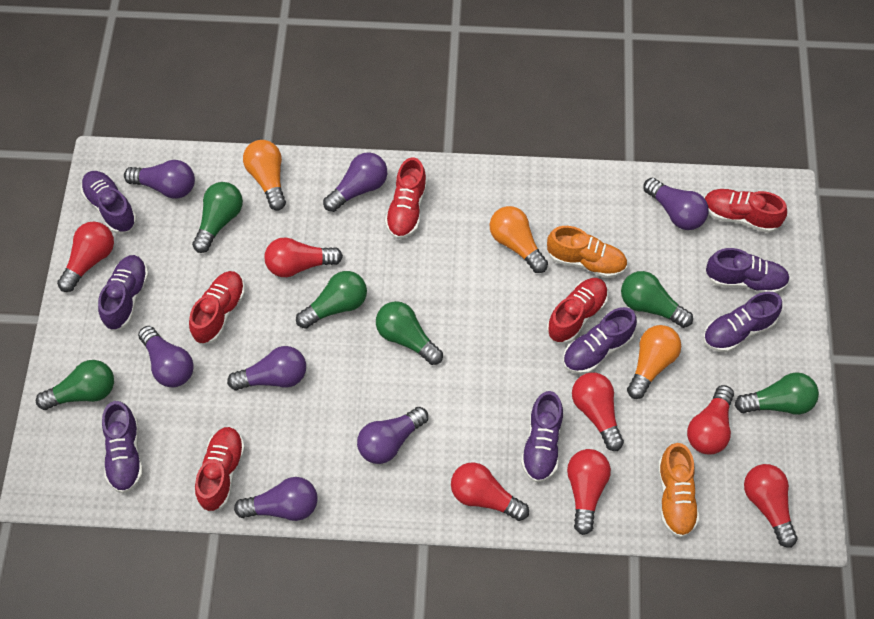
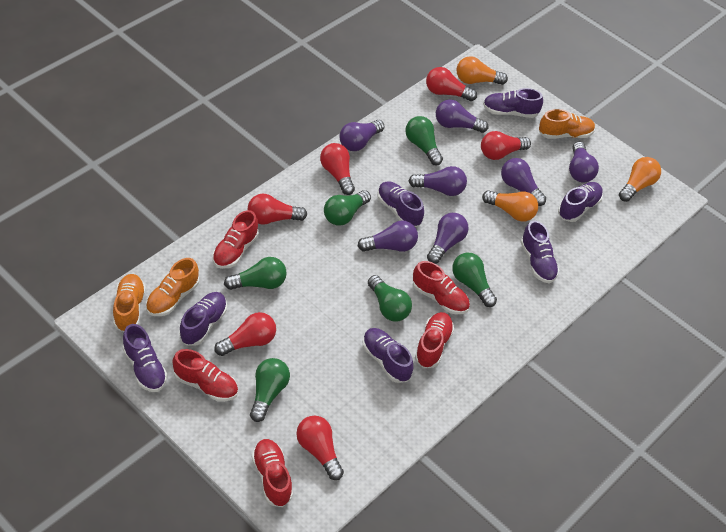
orange shoe: 2 -> 3
red light bulb: 7 -> 6

